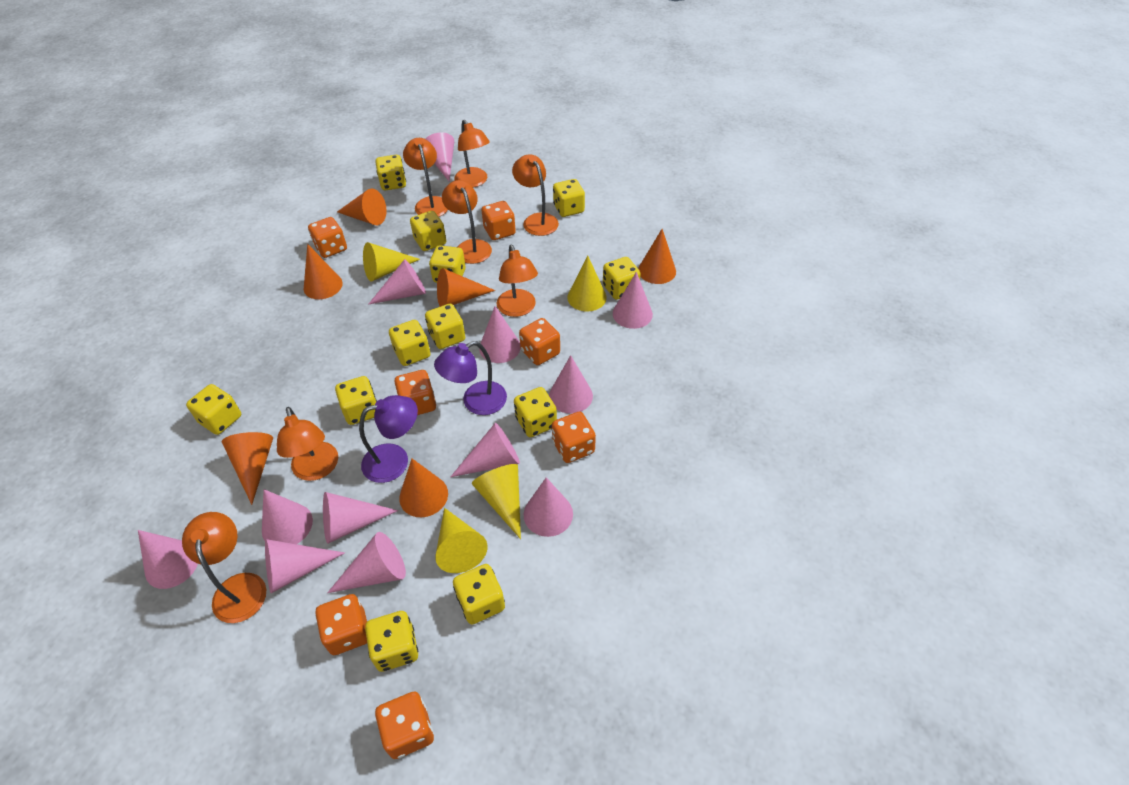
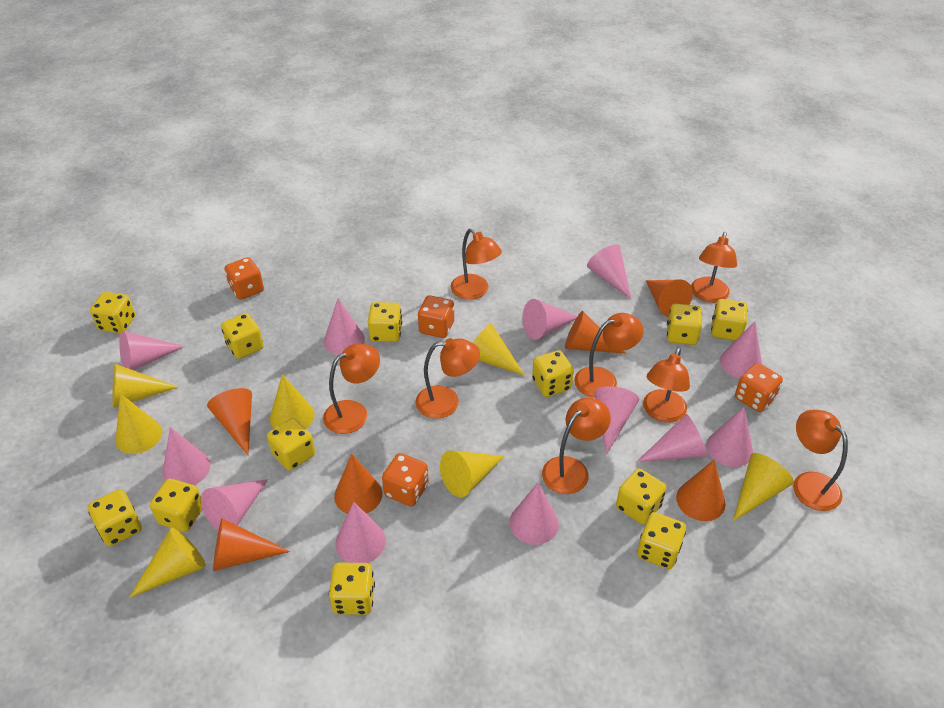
orange dice: 7 -> 4
orange lamp: 7 -> 8
purple lamp: 2 -> 0
yellow cone: 4 -> 7

